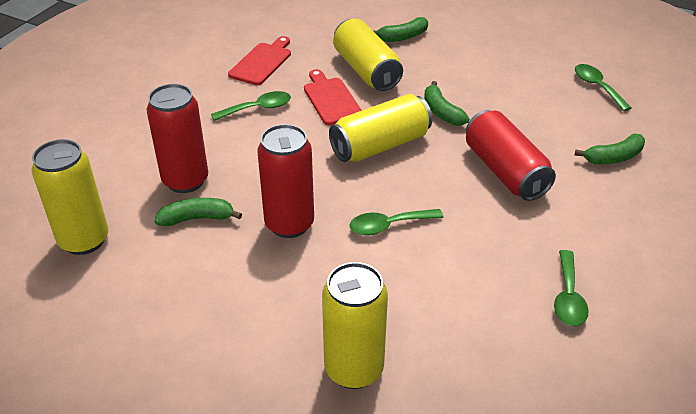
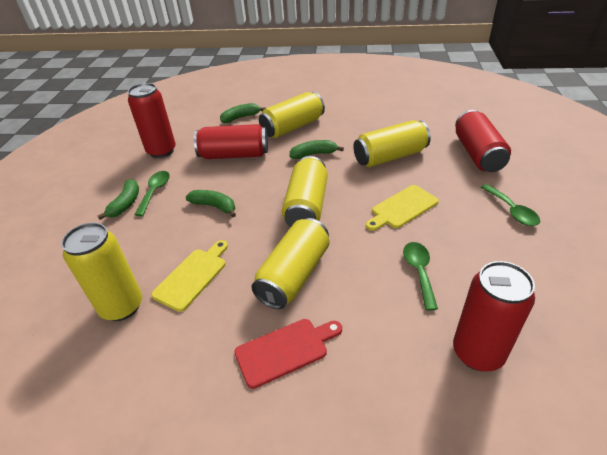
green spoon: 4 -> 3
red can: 3 -> 4
red cutting board: 2 -> 1
yellow can: 4 -> 5
yellow cutting board: 0 -> 2

